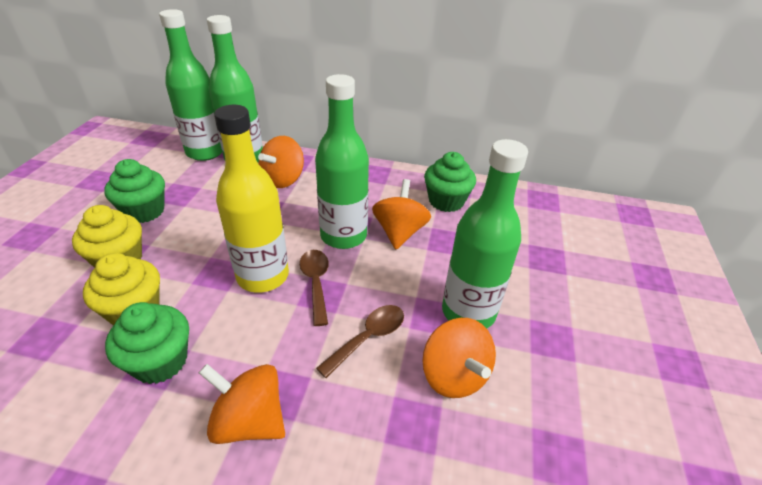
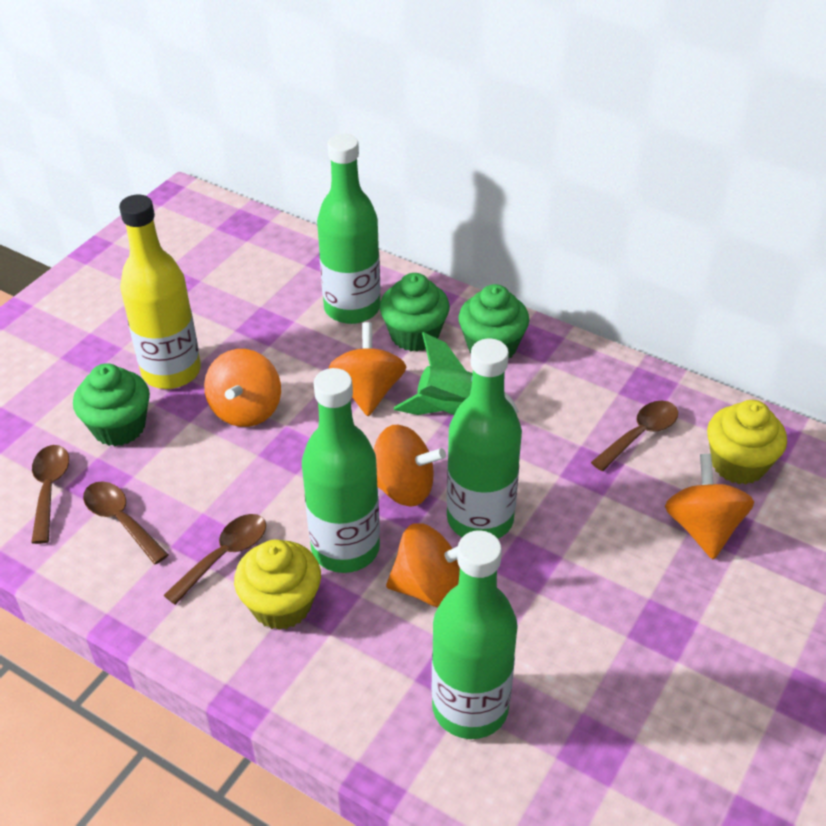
brown spoon: 2 -> 4
green rocket: 0 -> 1
orange spinning top: 4 -> 5

